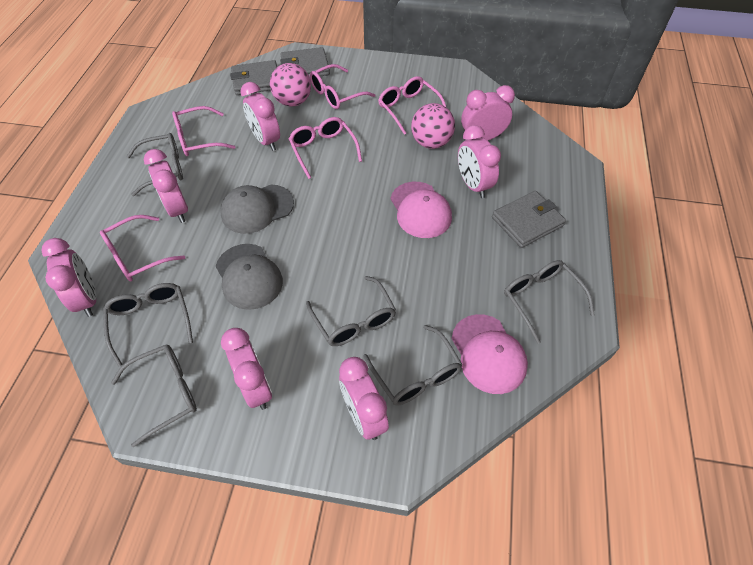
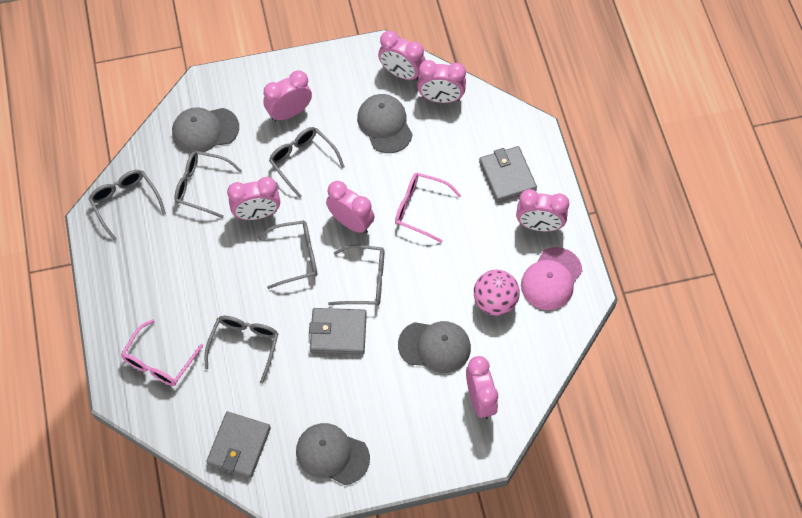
grey cap: 2 -> 4
pink ball: 2 -> 1
pink cap: 2 -> 1
pink glasses: 5 -> 2

